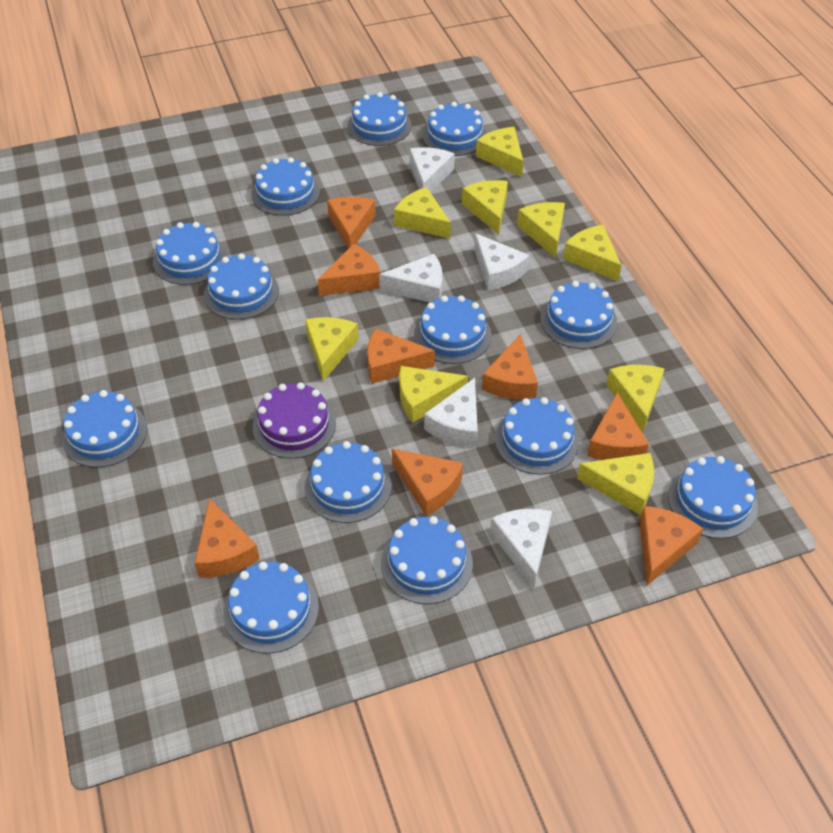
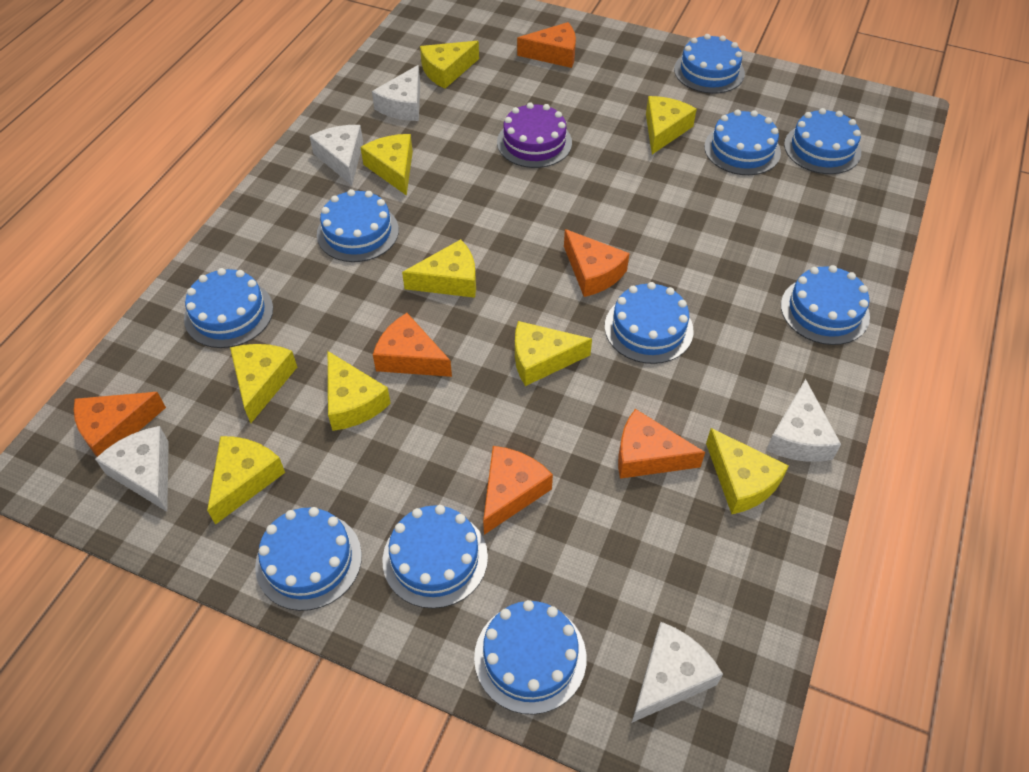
blue cake: 13 -> 10
orange cheese: 8 -> 6

